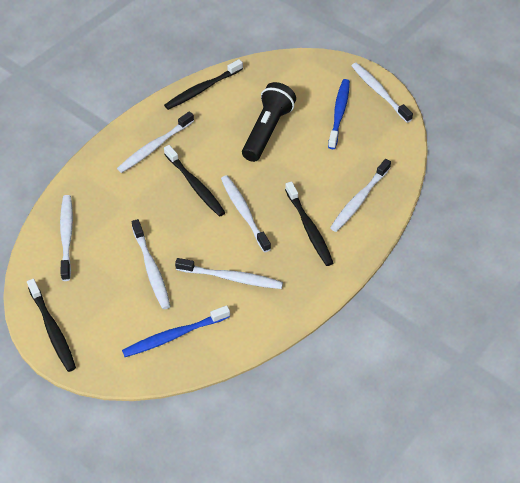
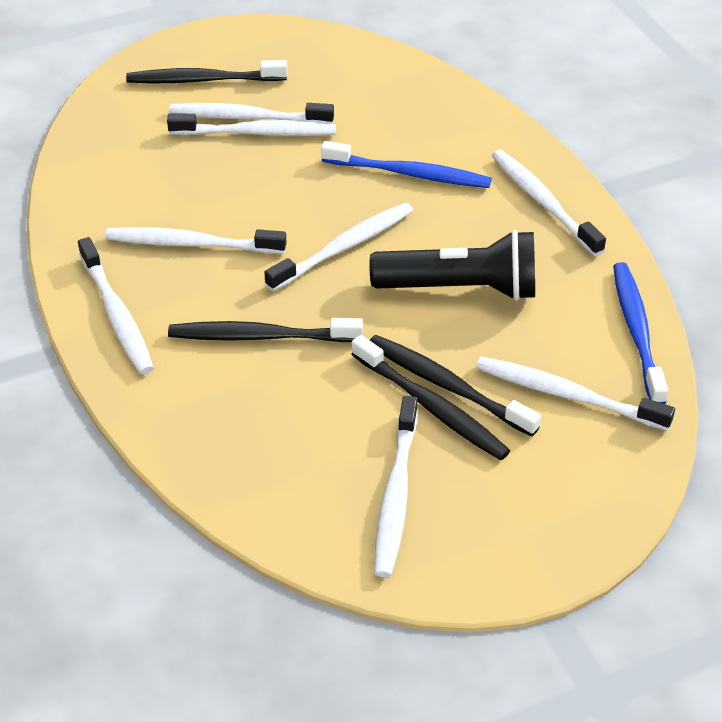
white toothbrush: 7 -> 8

